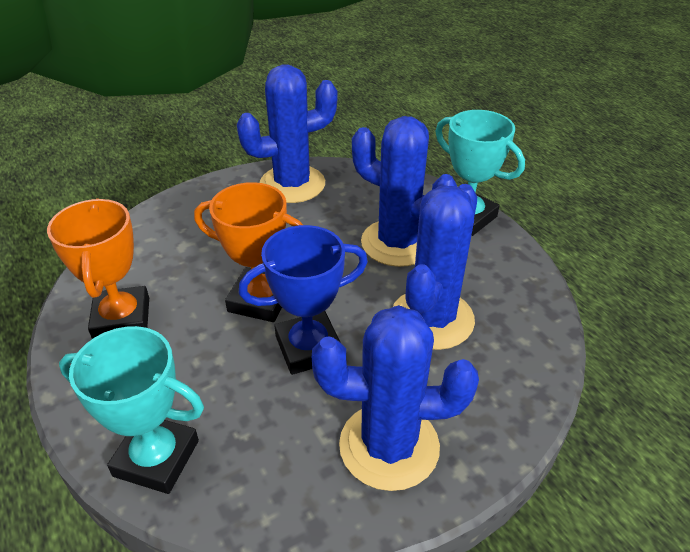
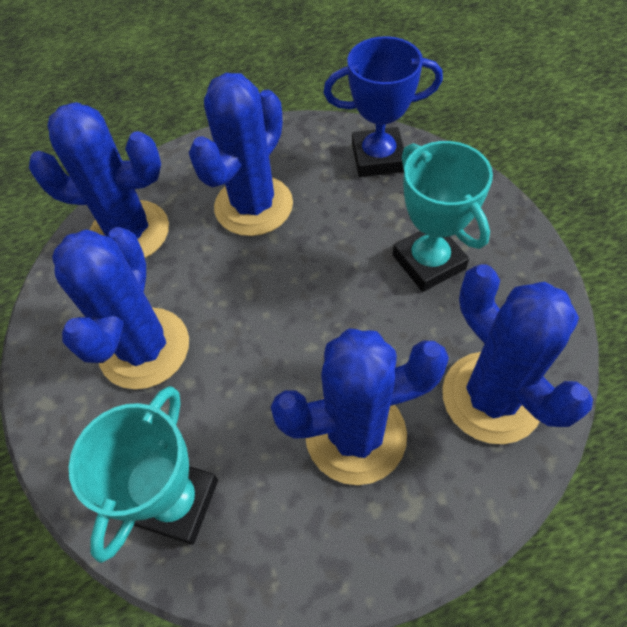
blue cactus: 4 -> 5
orange trophy: 2 -> 0

